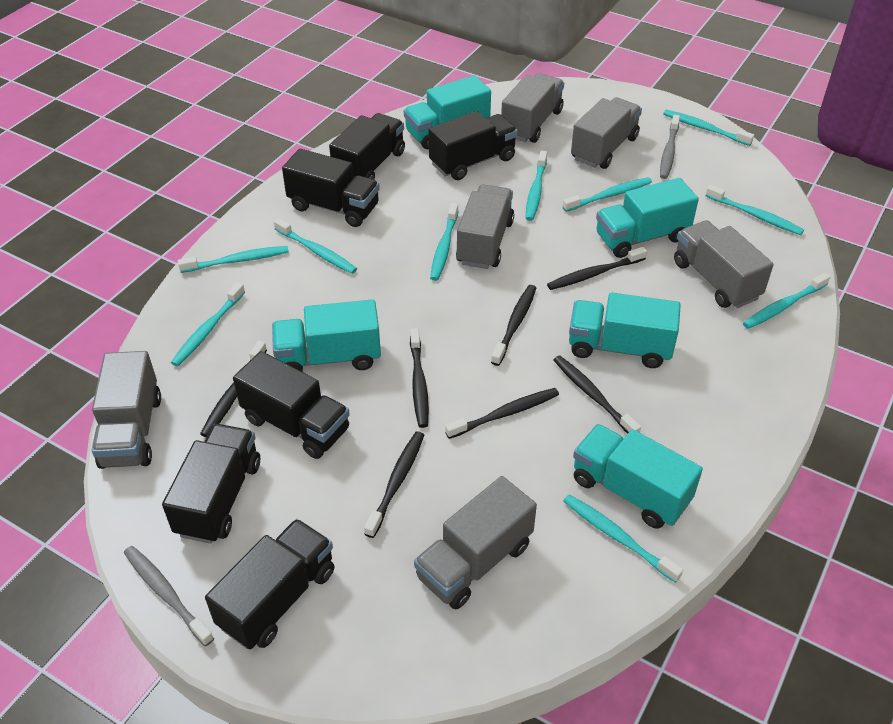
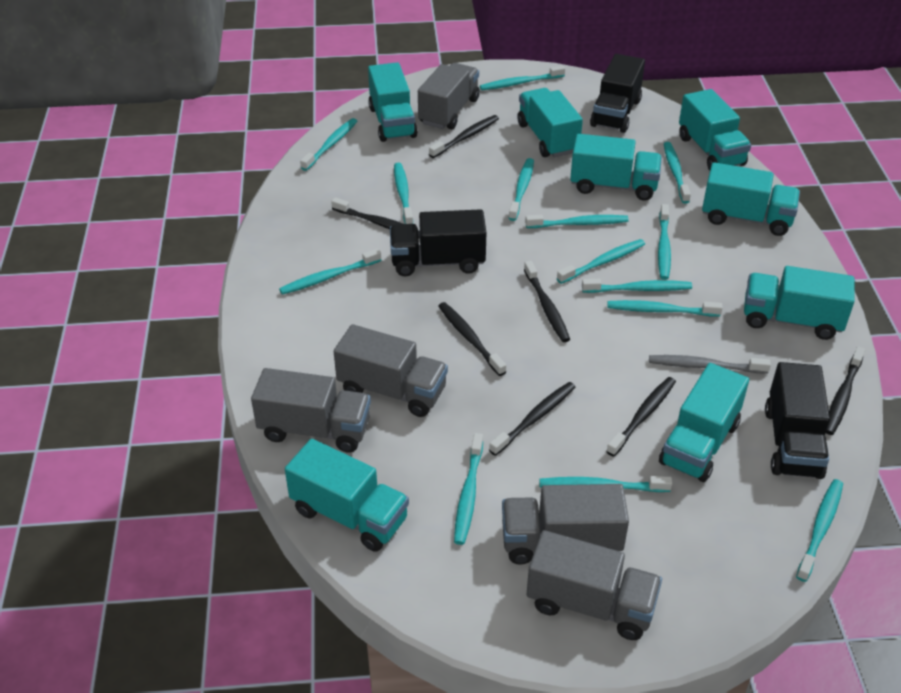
black truck: 6 -> 3
grey toothbrush: 2 -> 1
grey truck: 6 -> 5
turquoise toothbrush: 10 -> 14
turquoise truck: 5 -> 8

